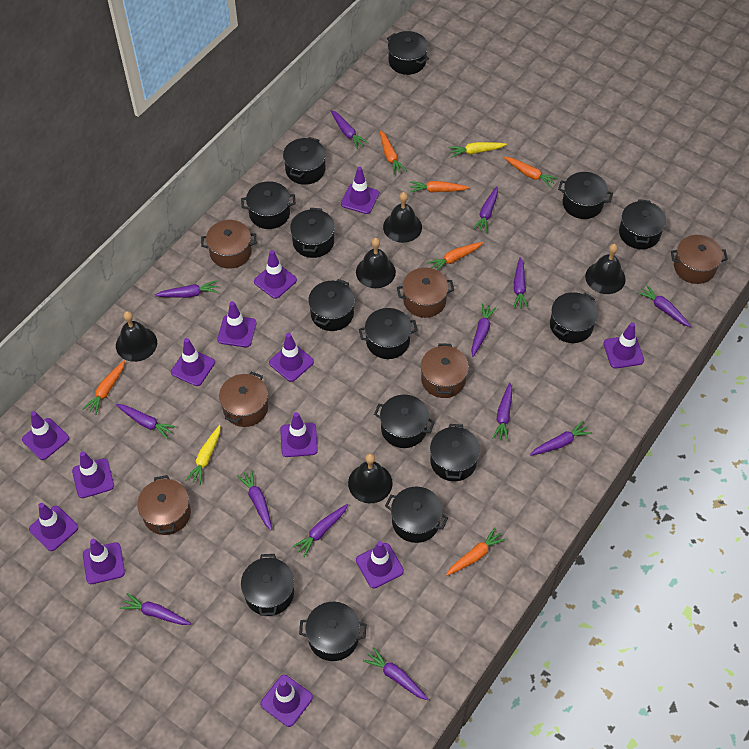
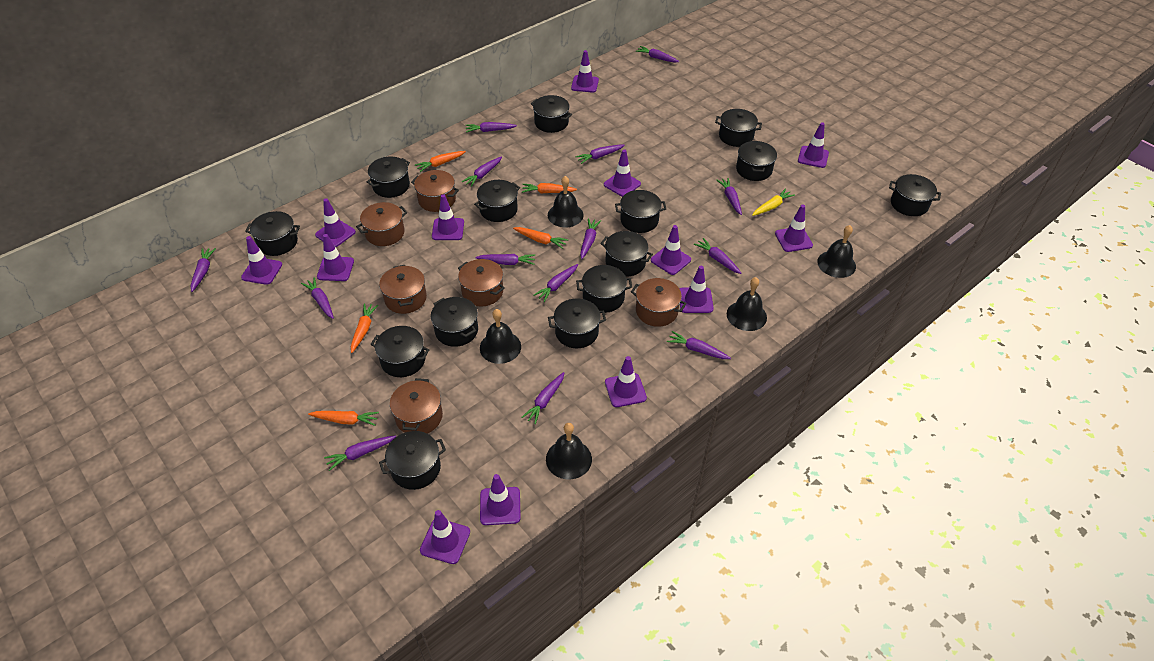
orange carrot: 6 -> 5
purple carrot: 13 -> 14
yellow carrot: 2 -> 1

